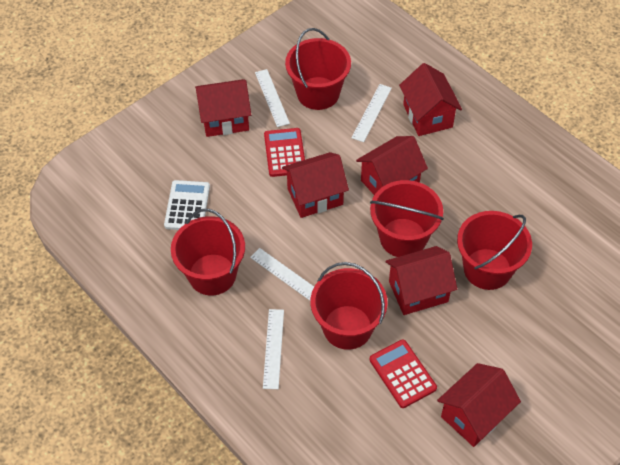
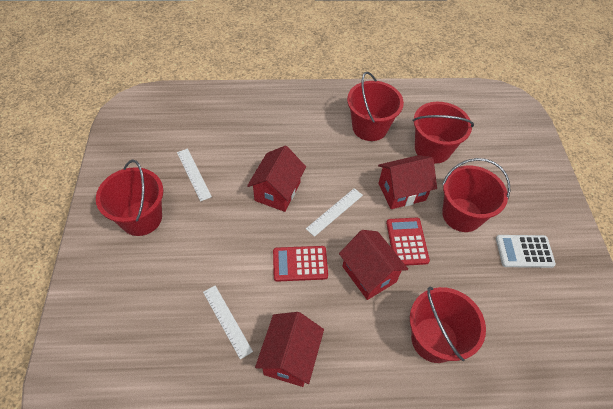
red house: 6 -> 4
white ruler: 4 -> 3

